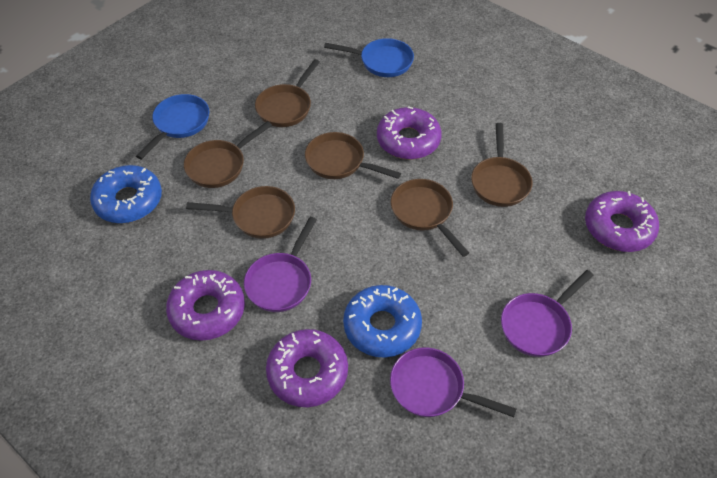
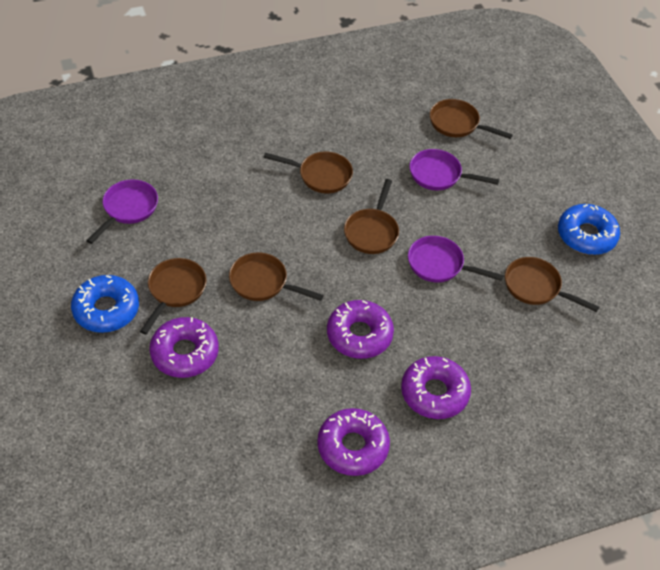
blue pan: 2 -> 0

